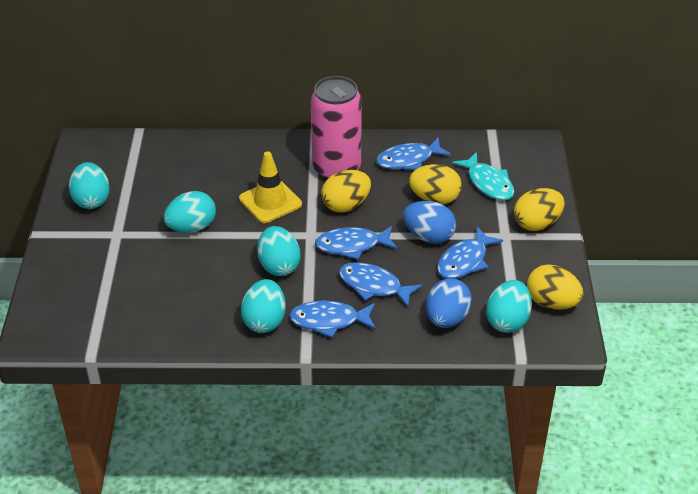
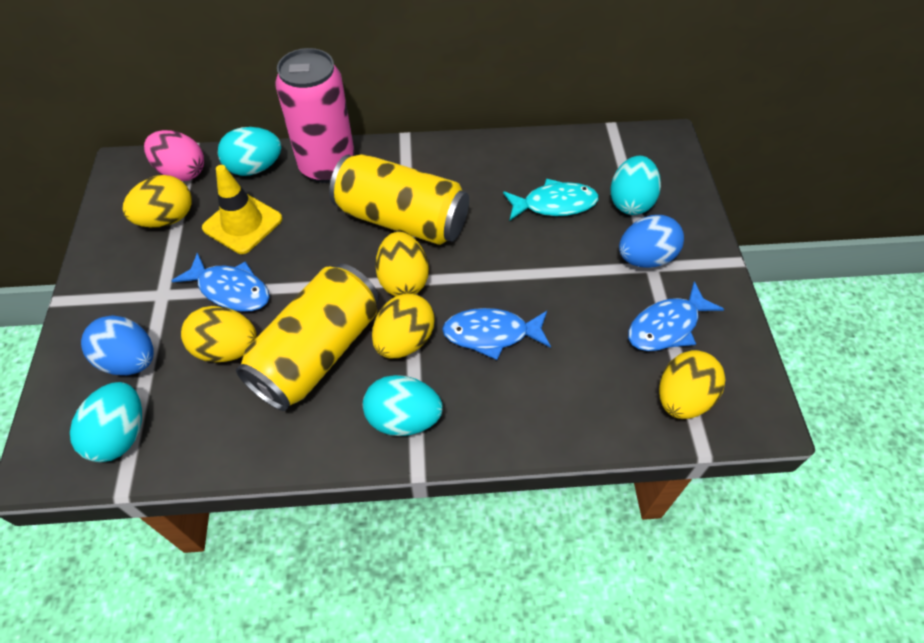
blue fish: 5 -> 3
pink egg: 0 -> 1
turquoise egg: 5 -> 4
yellow can: 0 -> 2
yellow egg: 4 -> 5

